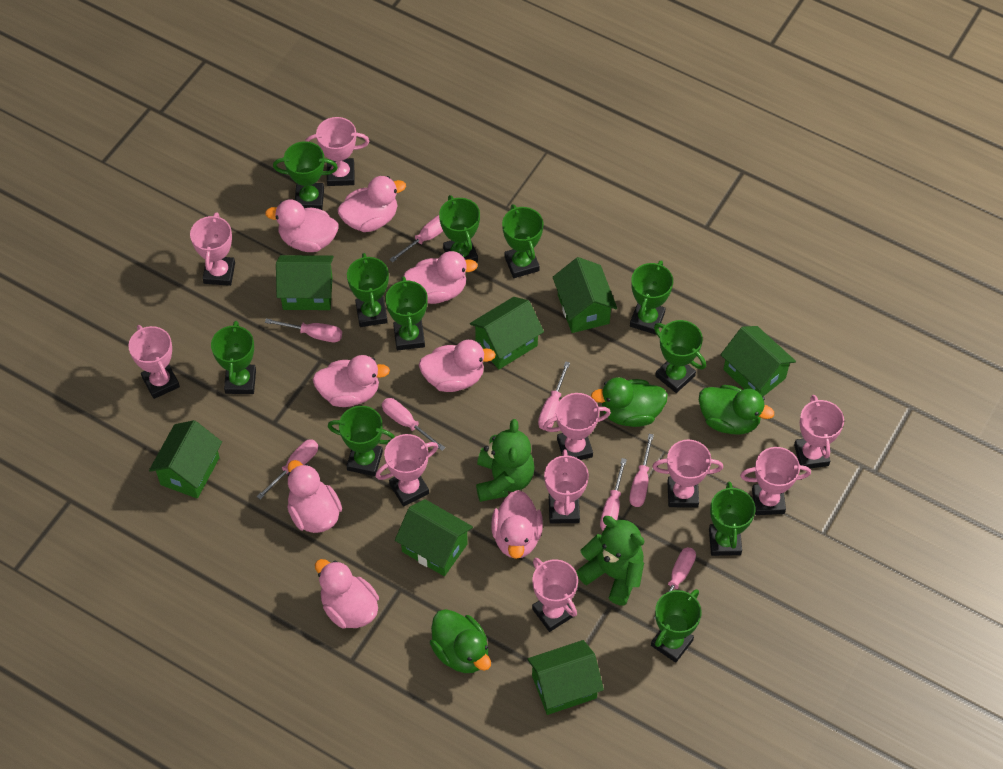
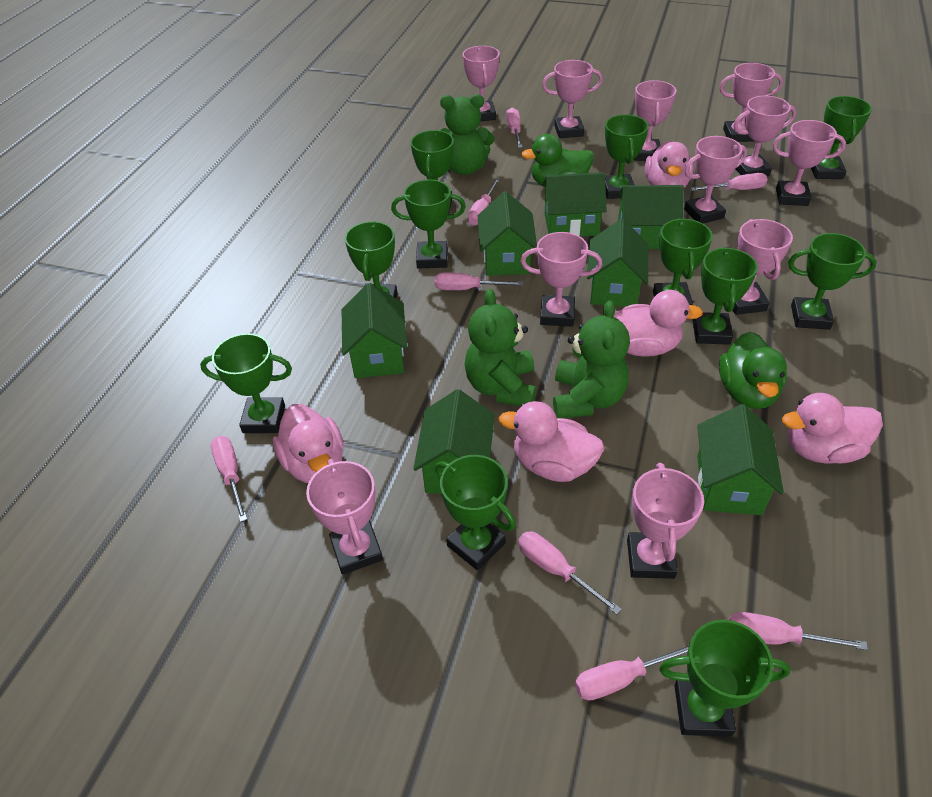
green duck: 3 -> 2
green teddy bear: 2 -> 3
pink duck: 8 -> 5
pink trophy: 10 -> 11

